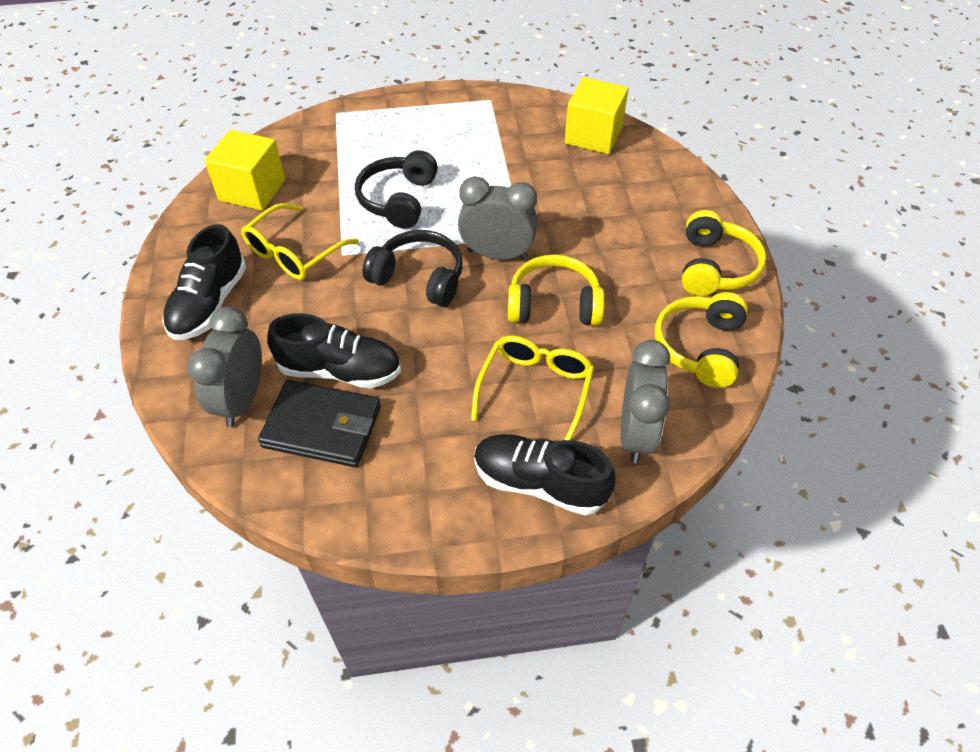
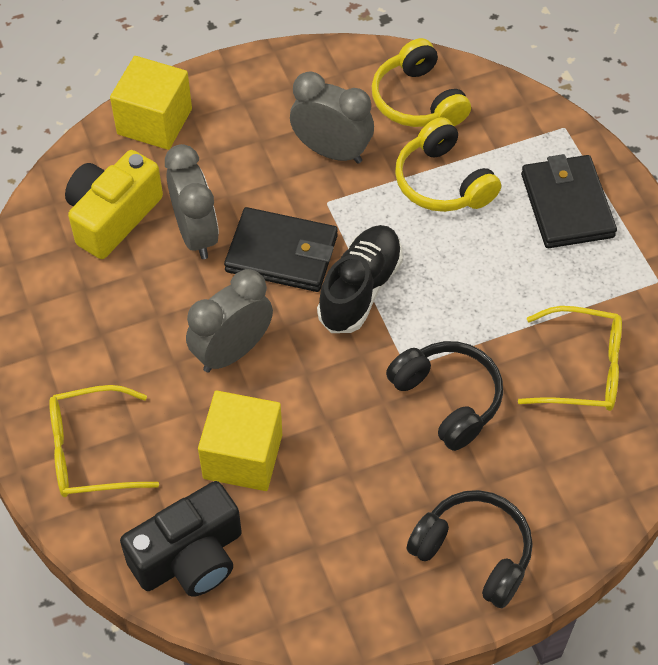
black camera: 0 -> 1
black shoe: 3 -> 1
black wallet: 1 -> 2
yellow camera: 0 -> 1
yellow headphones: 3 -> 2

